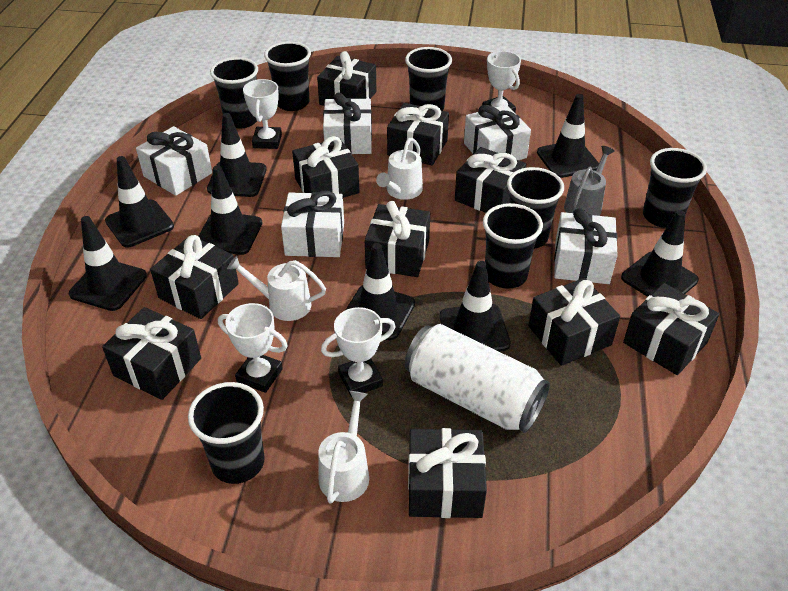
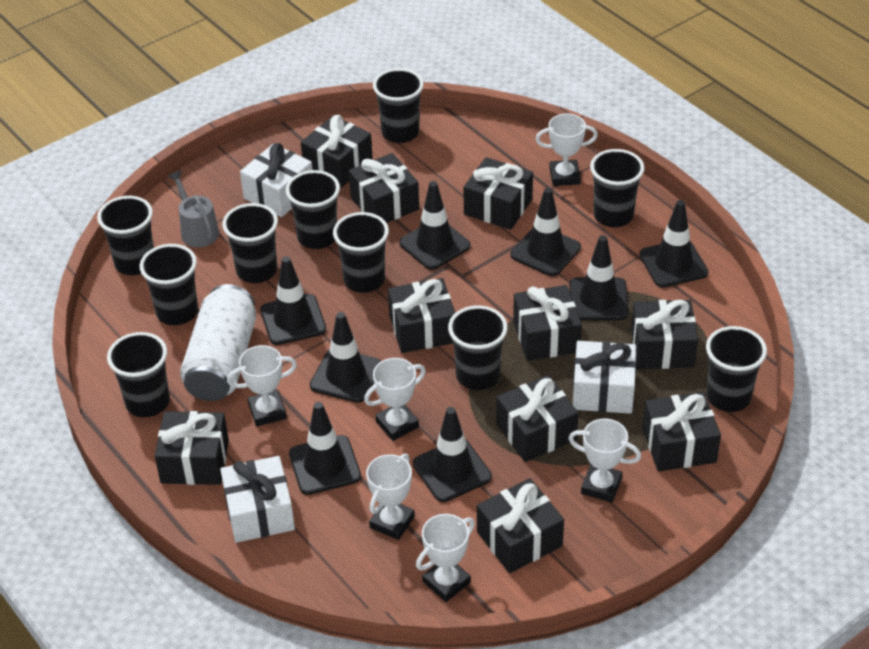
black cup: 7 -> 10
white gift: 5 -> 3
white trophy: 4 -> 6
white watering can: 3 -> 0

